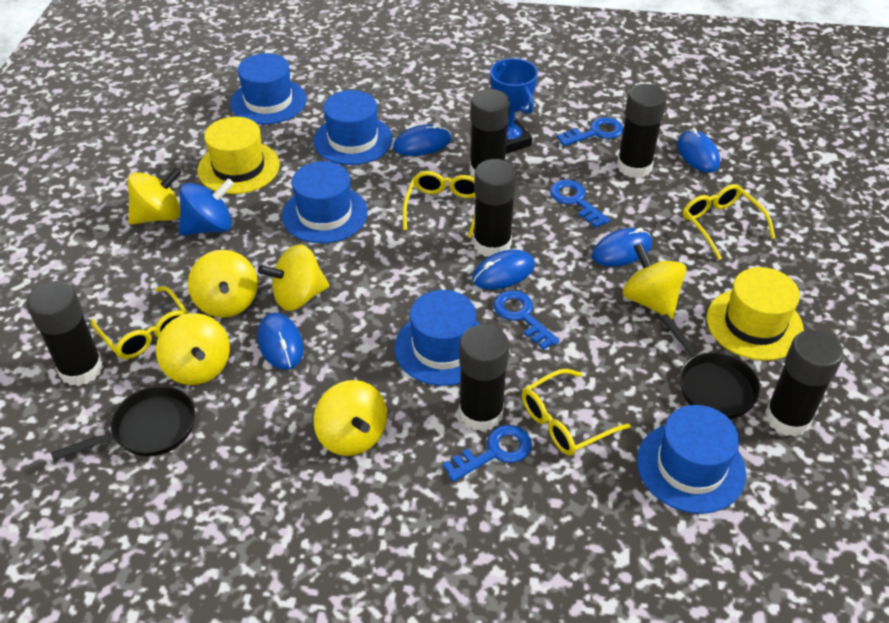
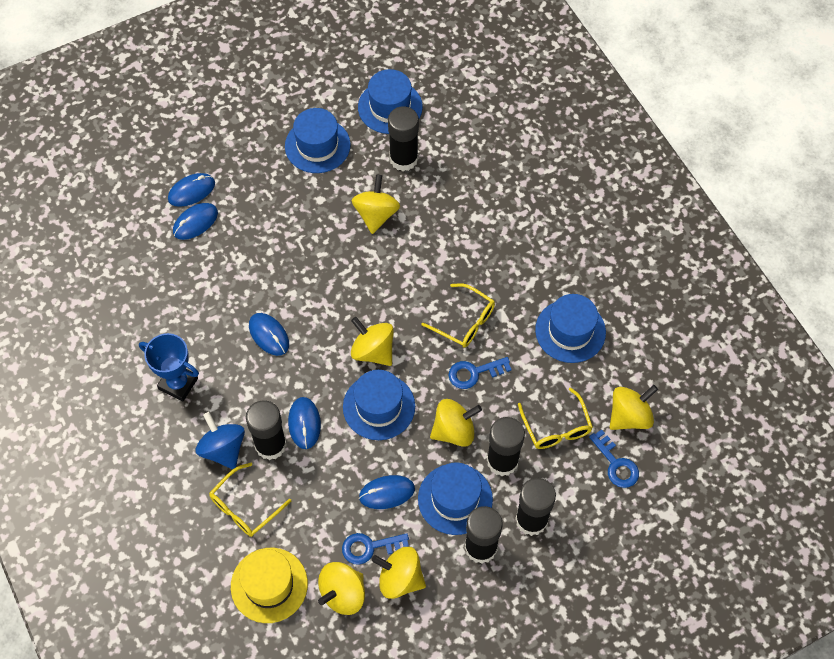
black glue stick: 6 -> 5
black pan: 2 -> 0
blue key: 4 -> 3
yellow glasses: 4 -> 3
yellow hat: 2 -> 1

